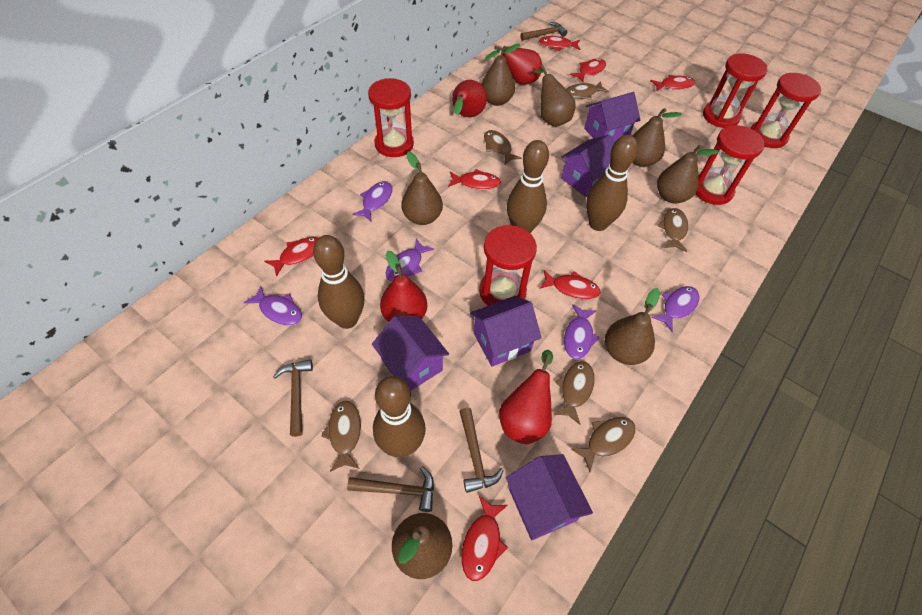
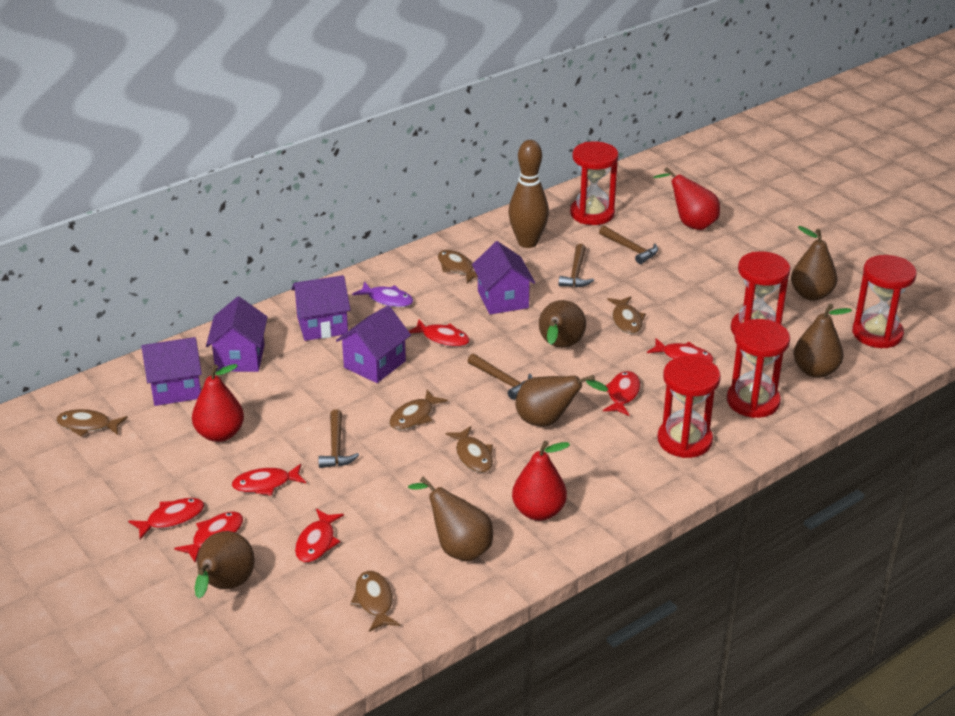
brown bowling pin: 4 -> 1
brown pear: 7 -> 6
purple fish: 5 -> 1
red pear: 4 -> 3

